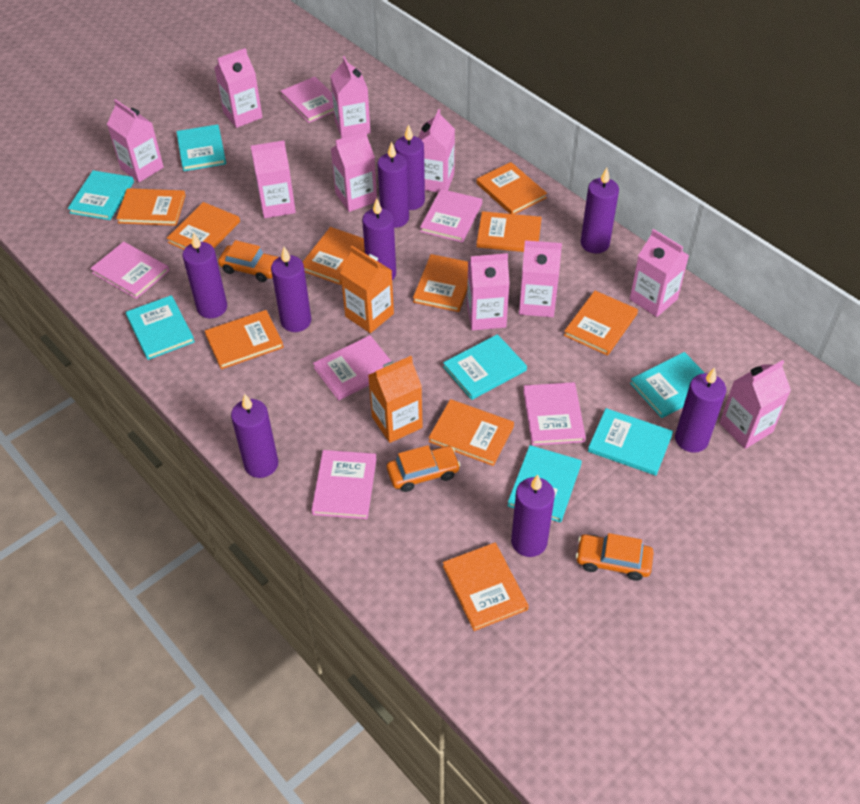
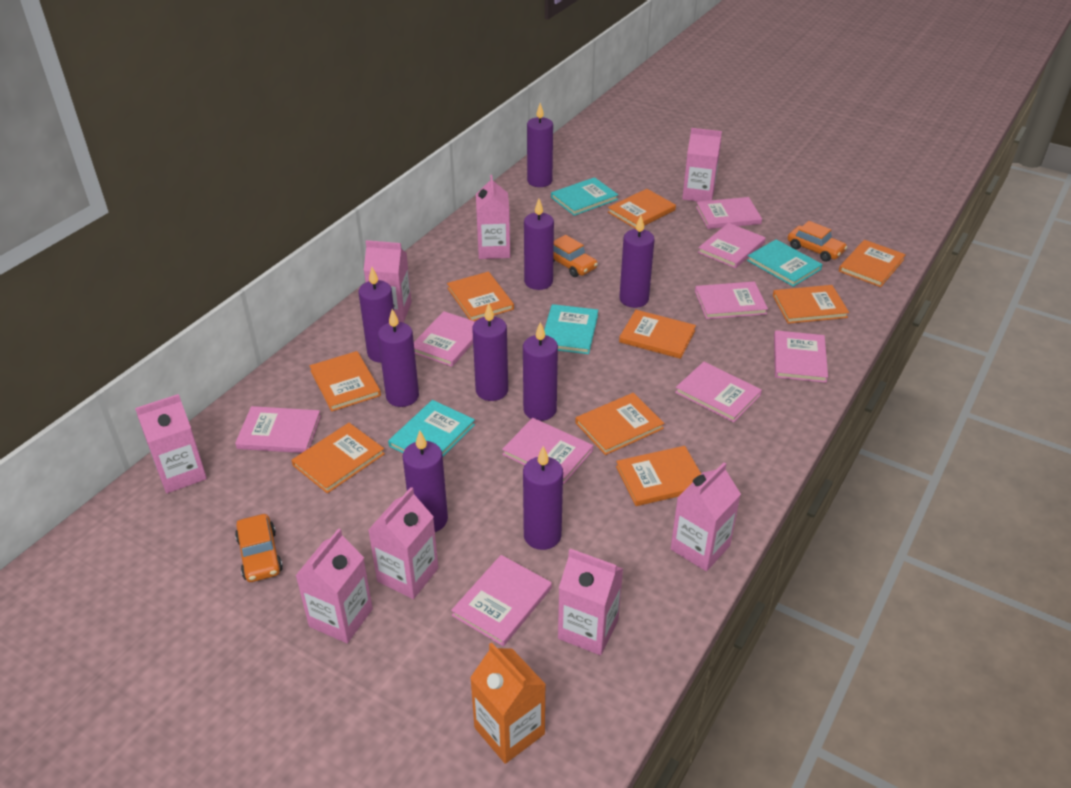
orange book: 10 -> 9
orange carton: 2 -> 1
pink book: 6 -> 9
pink carton: 10 -> 8
turquoise book: 7 -> 4

